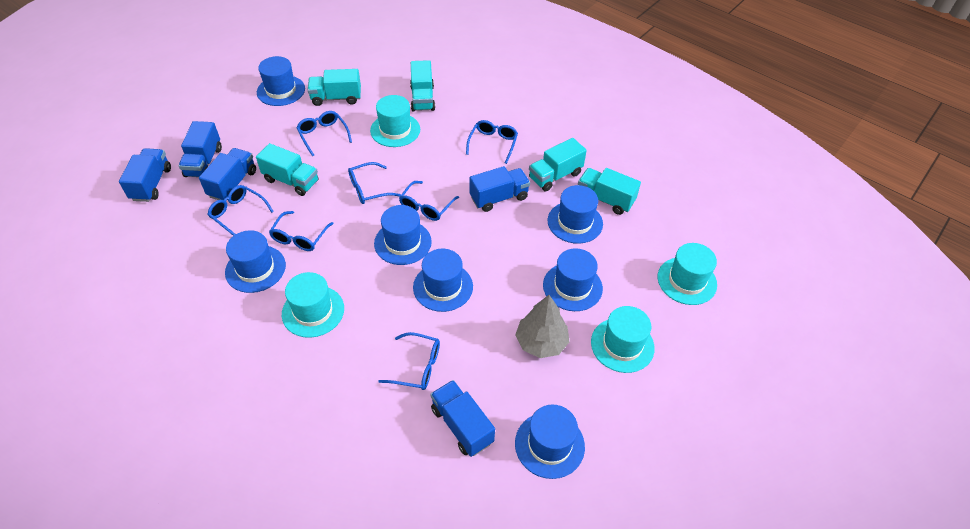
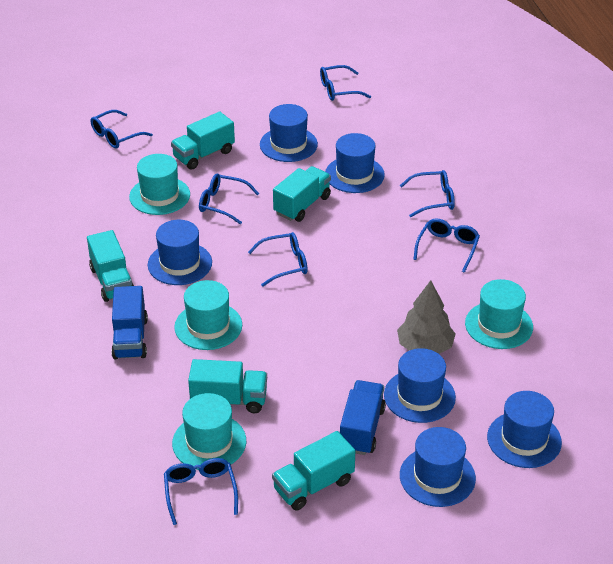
blue hat: 7 -> 6
blue truck: 5 -> 2

